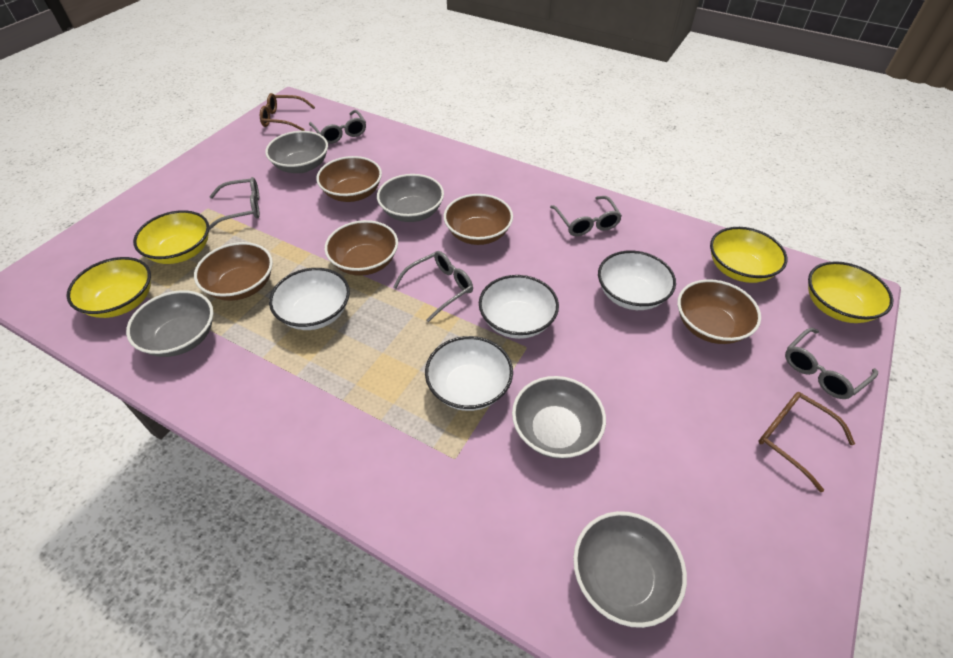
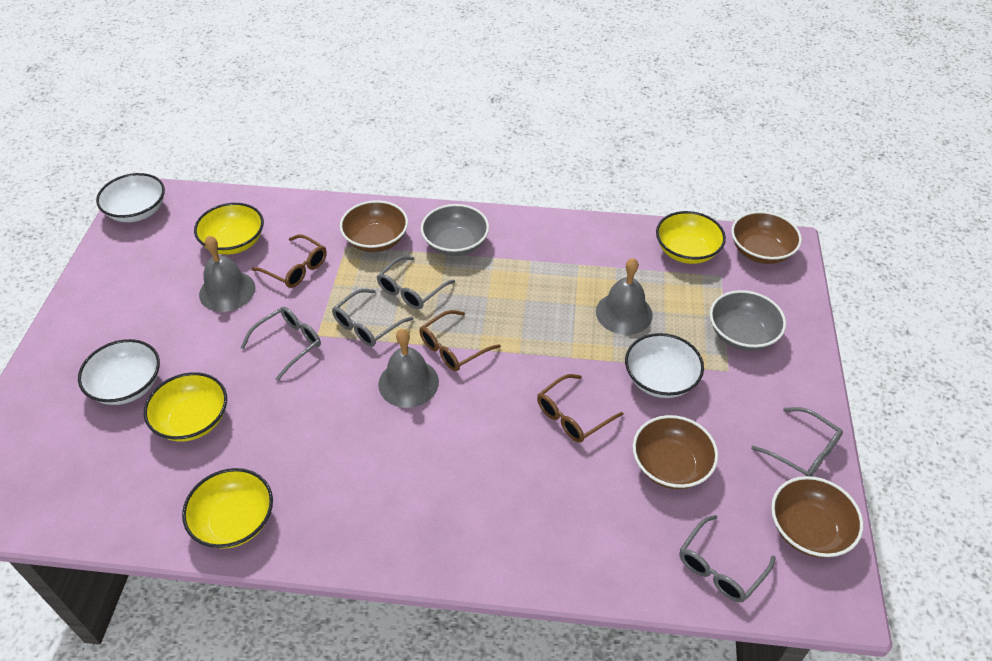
brown bowl: 5 -> 4
brown glasses: 2 -> 3
grey bell: 0 -> 3
grey bowl: 5 -> 2
white bowl: 4 -> 3

